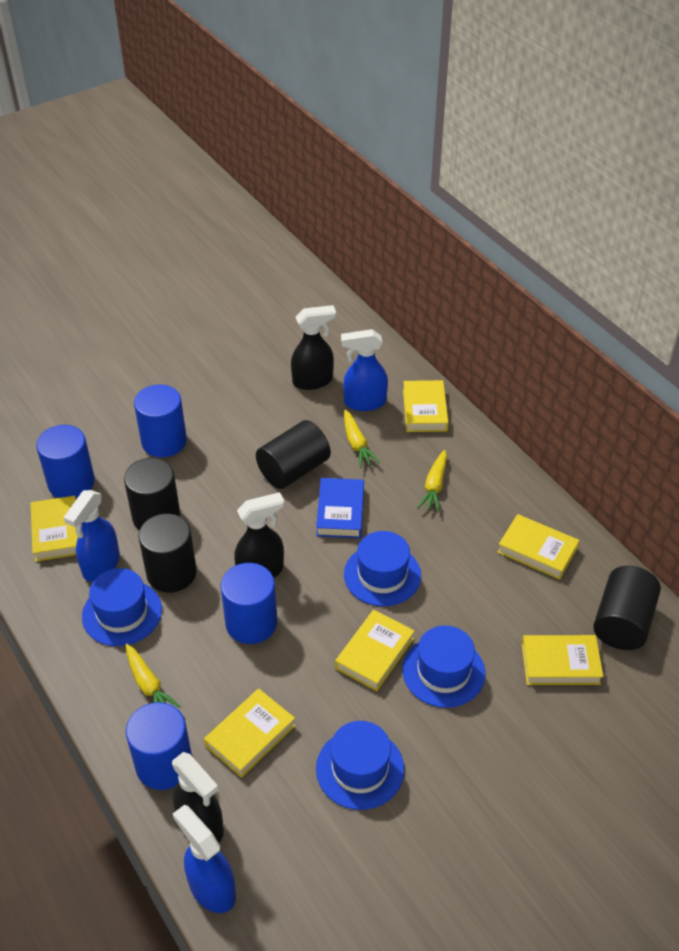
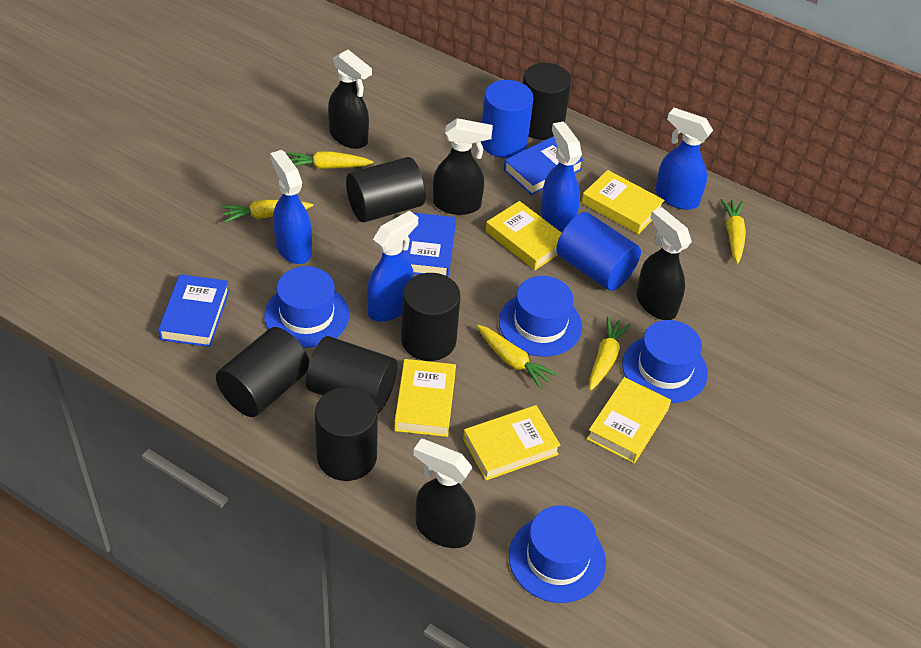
black cylinder: 4 -> 6
black spray bottle: 3 -> 4
blue book: 1 -> 3
blue cylinder: 4 -> 2
blue spray bottle: 3 -> 4
yellow book: 6 -> 5
yellow carrot: 3 -> 5

